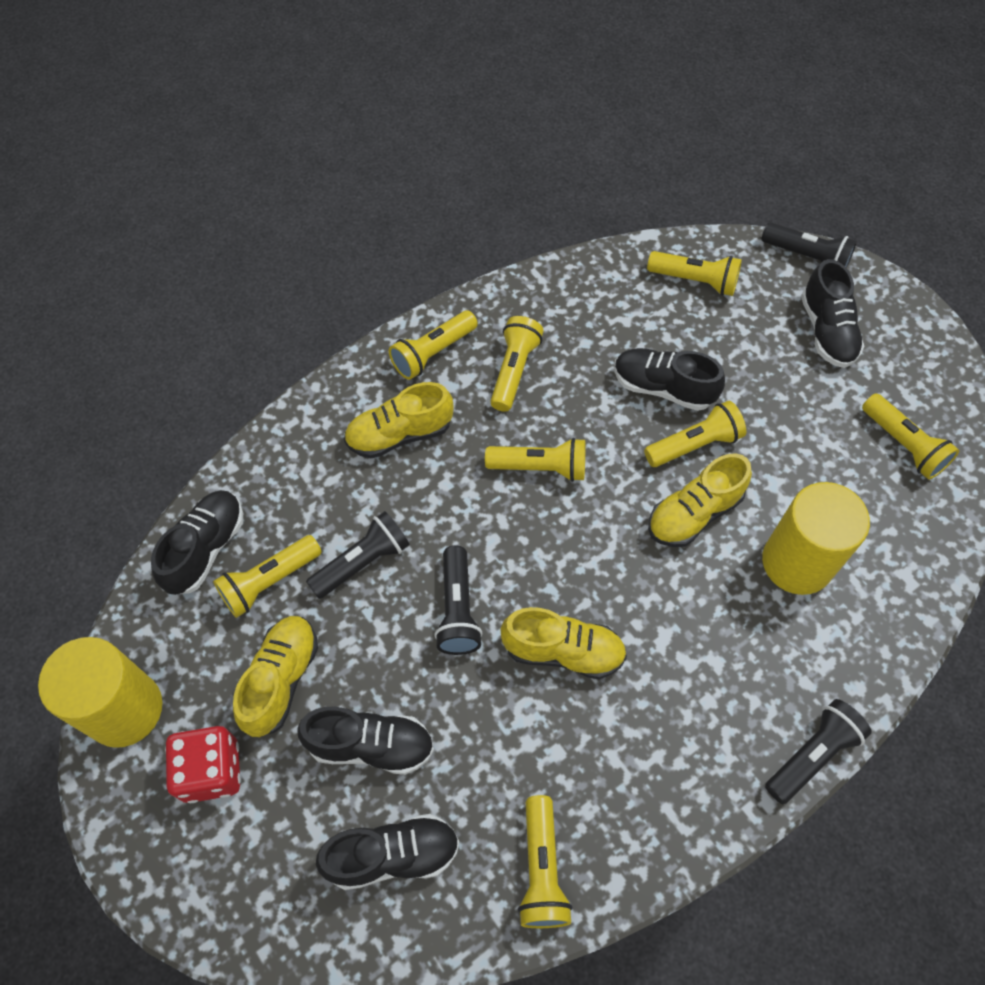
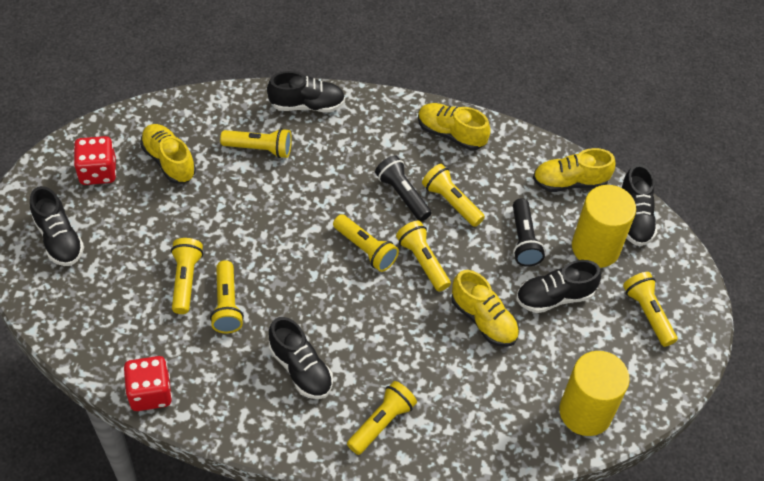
black flashlight: 4 -> 2
red dice: 1 -> 2

